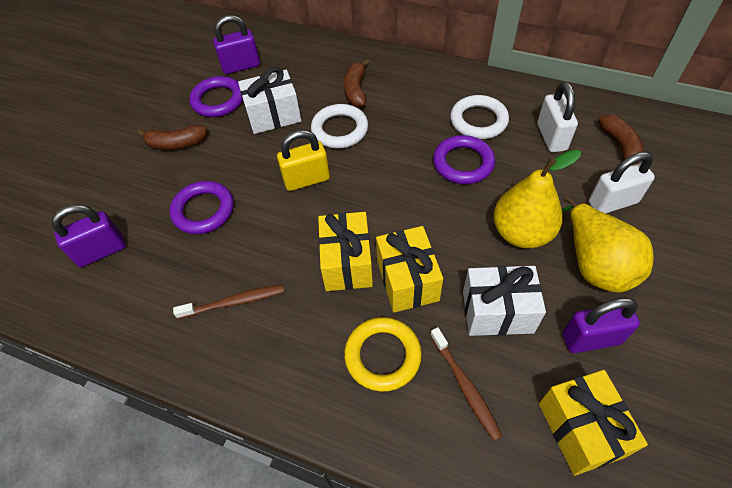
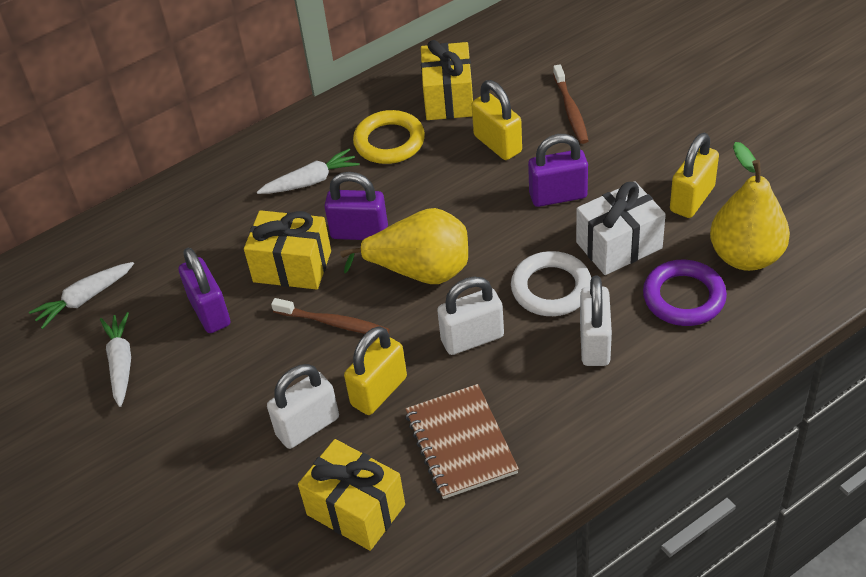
brown banana: 3 -> 0
brown notebook: 0 -> 1
purple ring: 3 -> 1
white carrot: 0 -> 3
white gift: 2 -> 1
white padlock: 2 -> 3
white ring: 2 -> 1
yellow padlock: 1 -> 3

